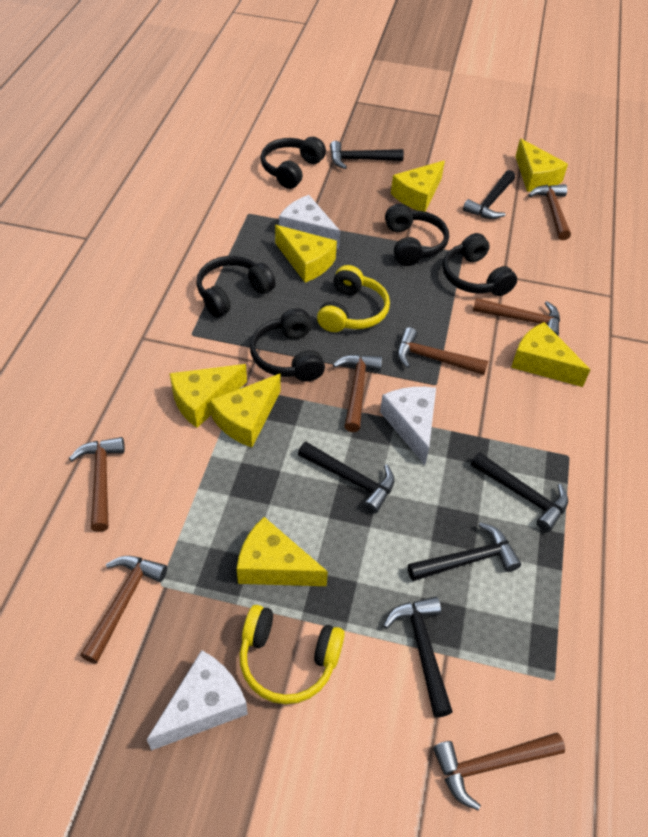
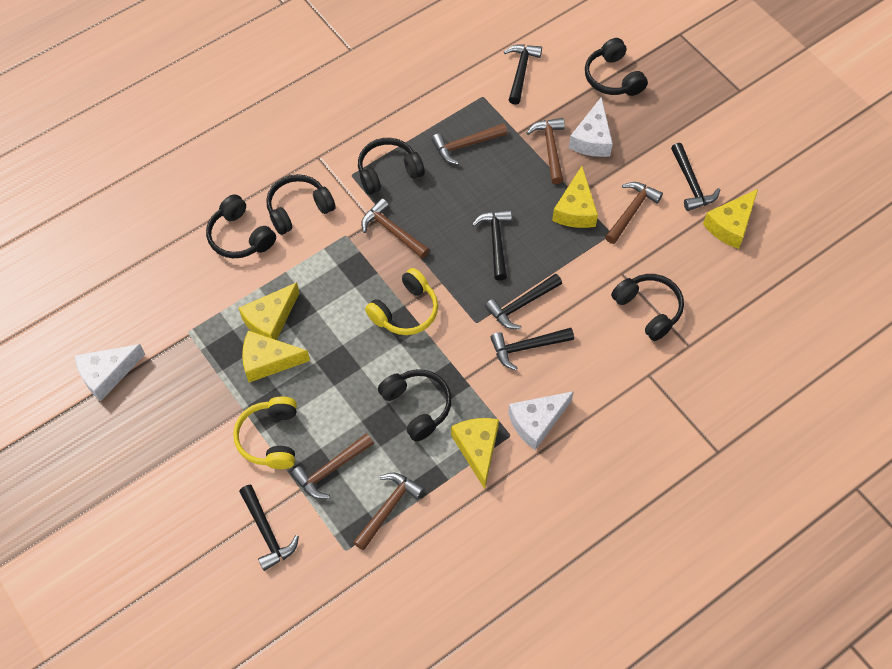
black headphones: 5 -> 6
brown hammer: 7 -> 6
yellow cheese: 7 -> 5

